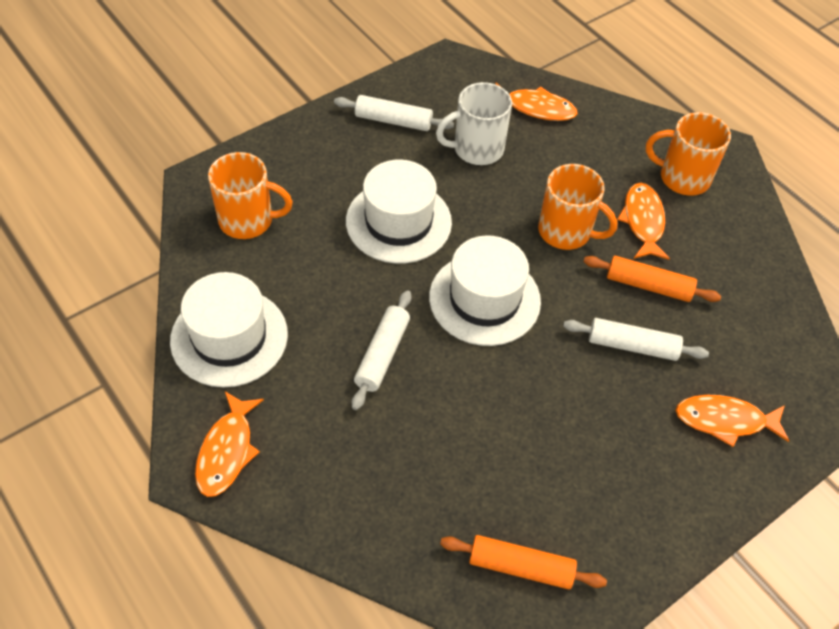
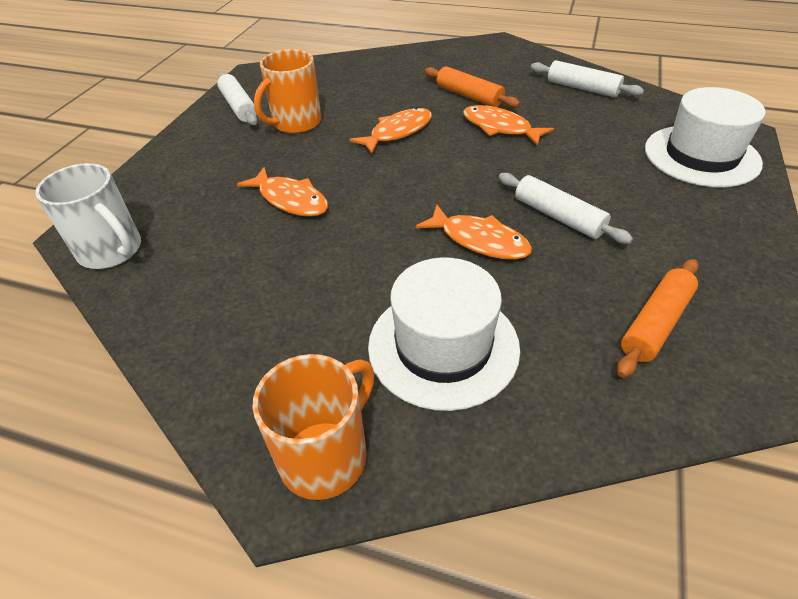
orange mug: 3 -> 2
white hat: 3 -> 2

